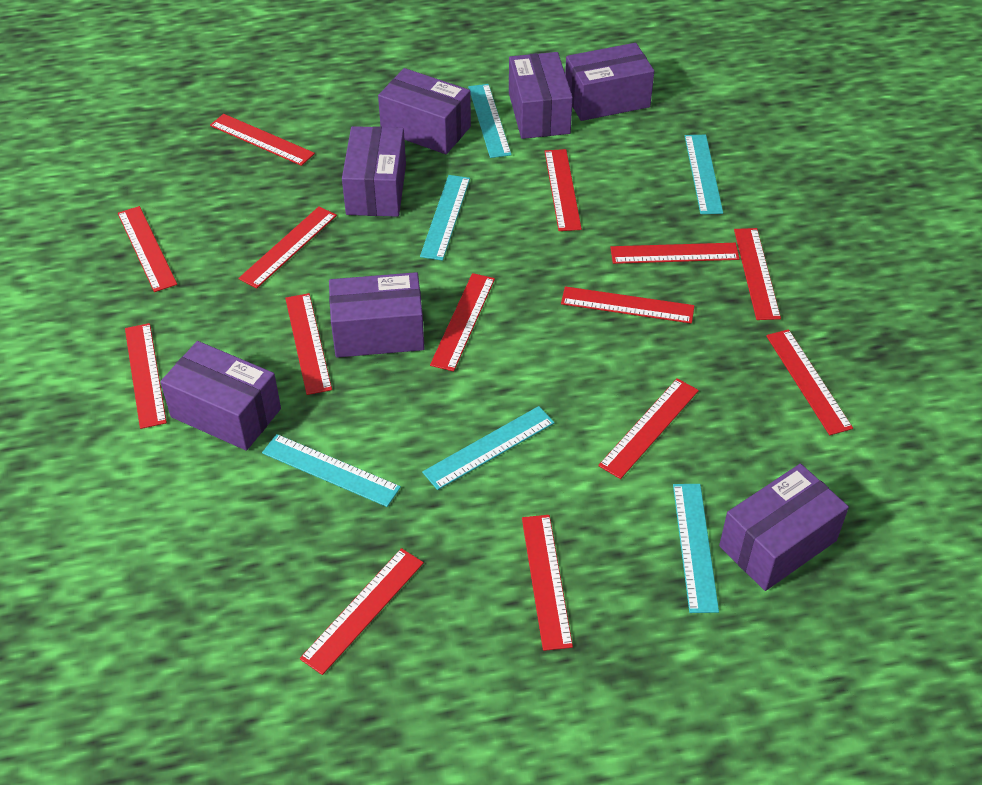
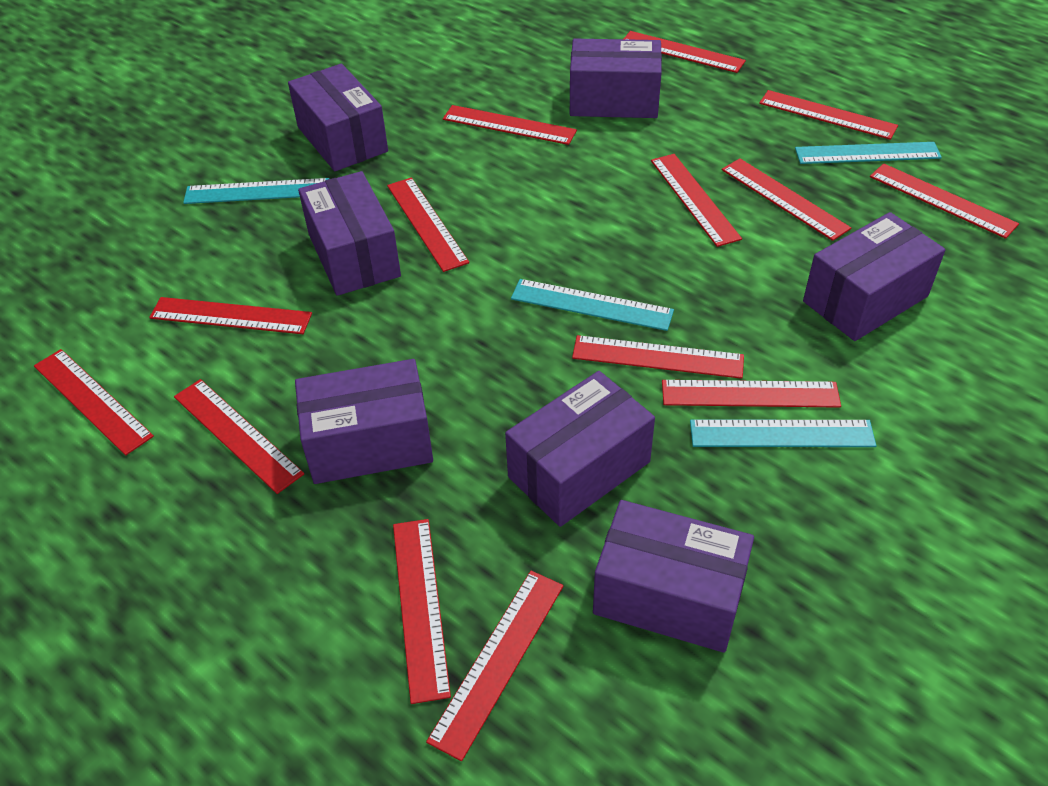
turquoise ruler: 6 -> 4

